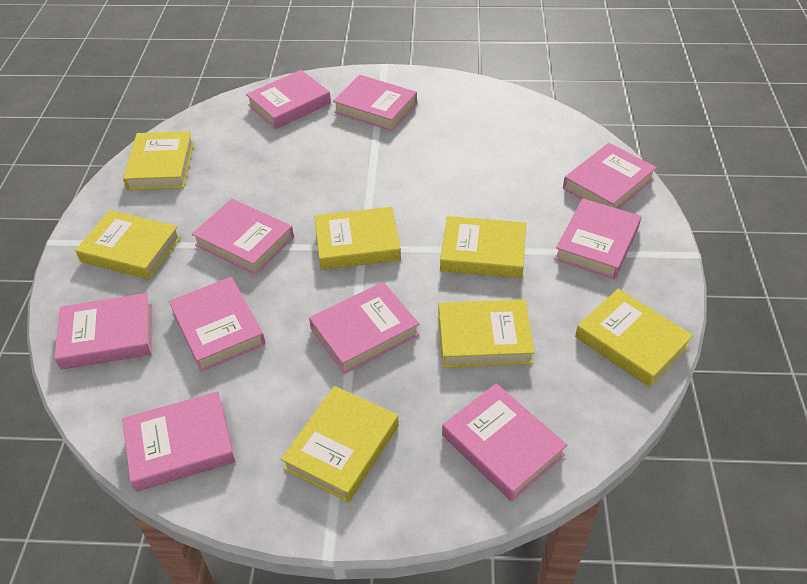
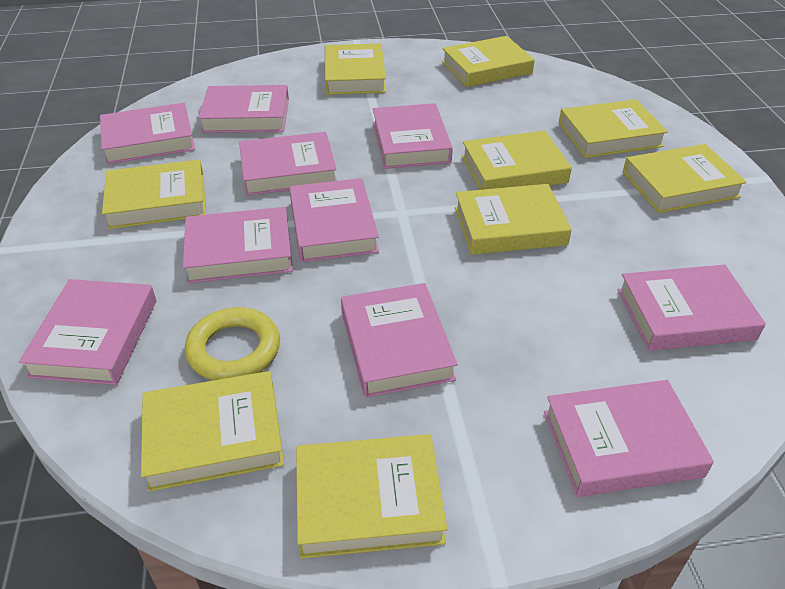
yellow book: 7 -> 9
yellow ring: 0 -> 1

